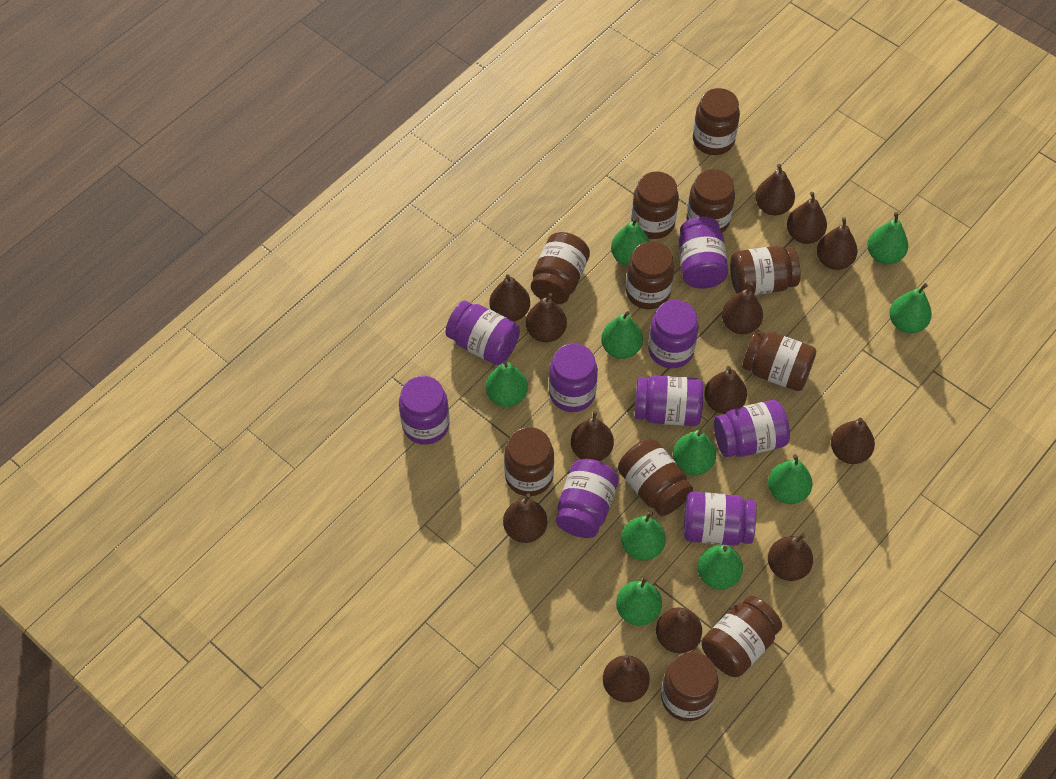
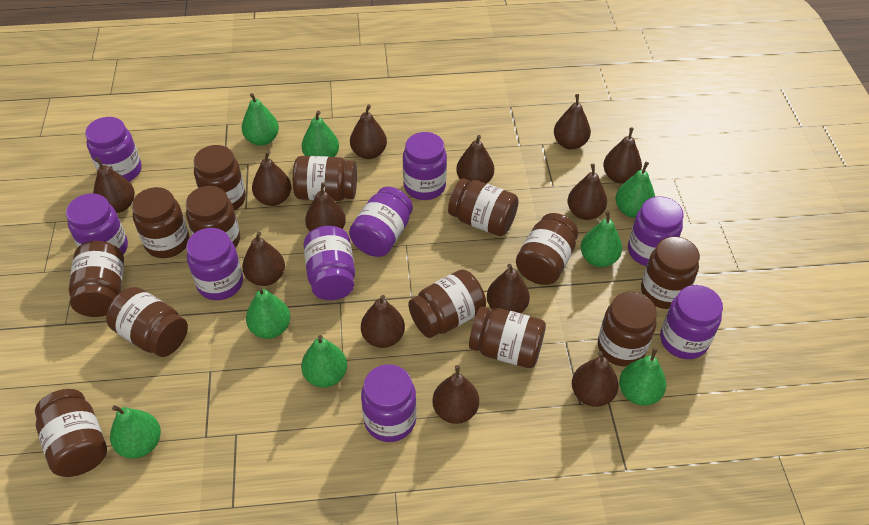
brown jar: 11 -> 13
green pear: 10 -> 8

